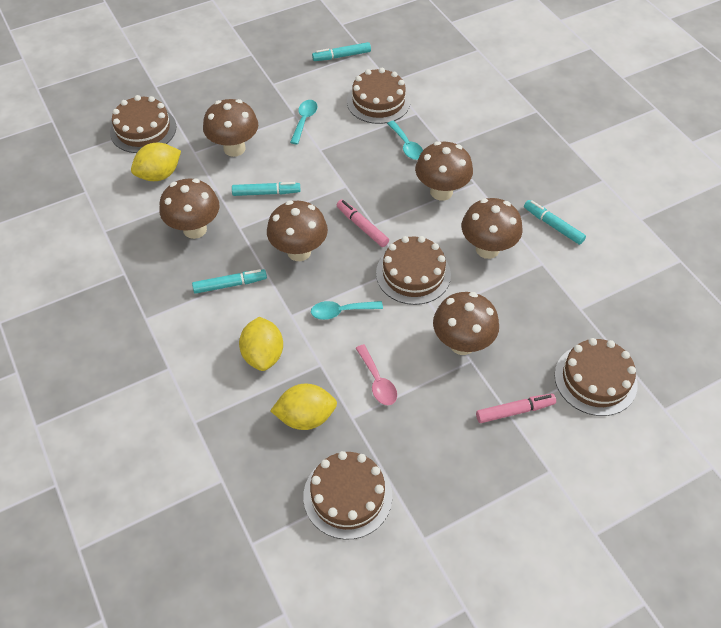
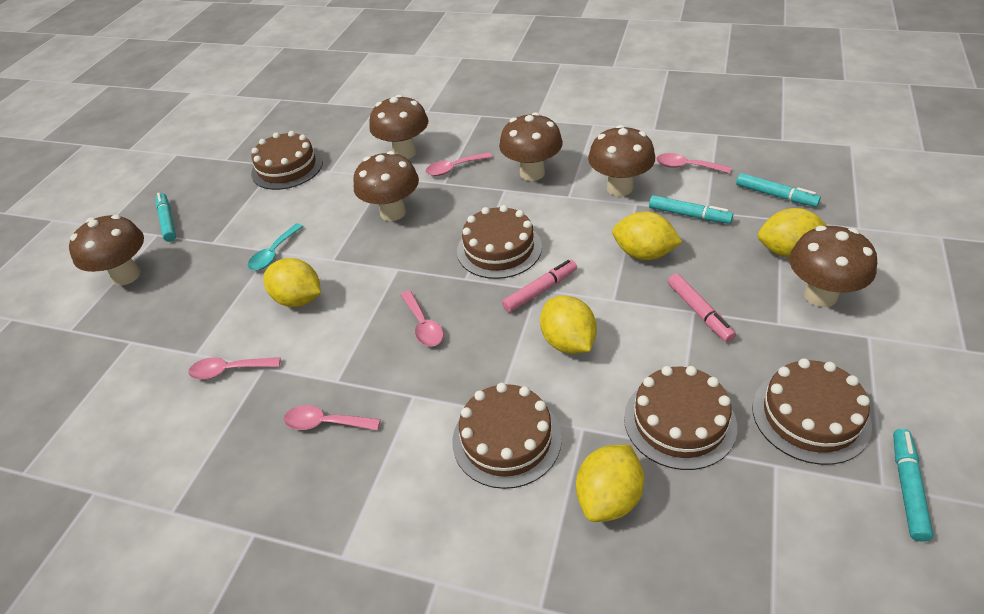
pink spoon: 1 -> 5
turquoise spoon: 3 -> 1
yellow lemon: 3 -> 5

